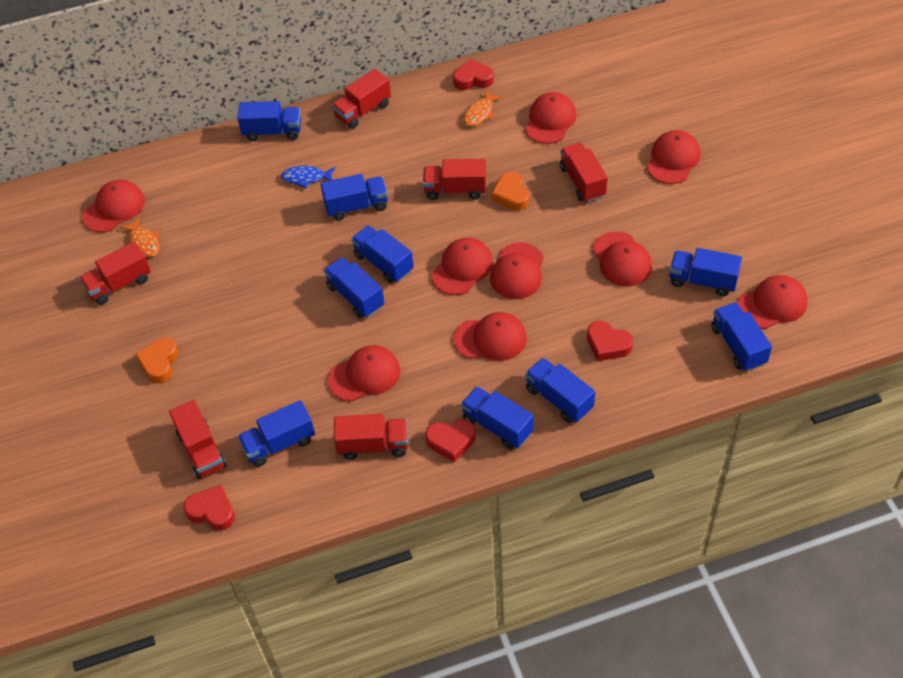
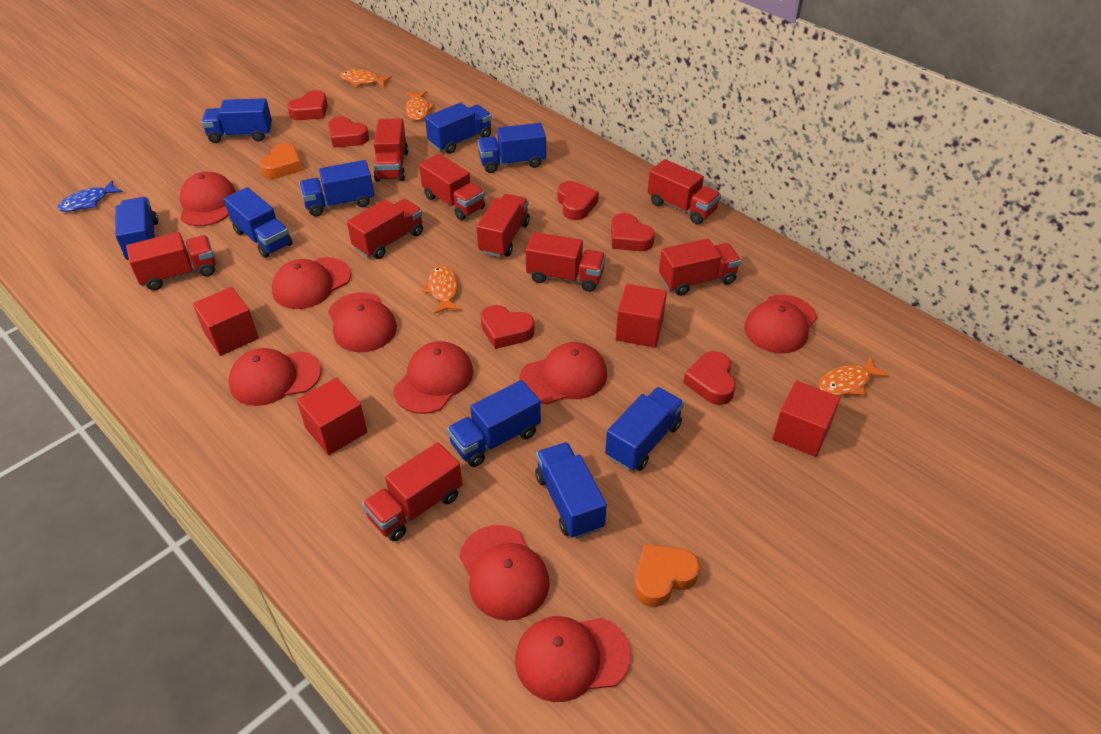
orange fish: 2 -> 4
red cube: 0 -> 4
red heart: 4 -> 6
red truck: 6 -> 9

